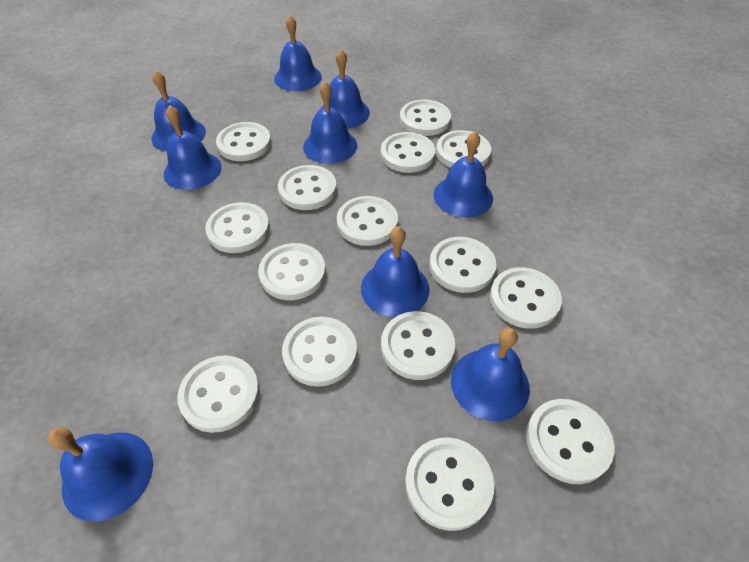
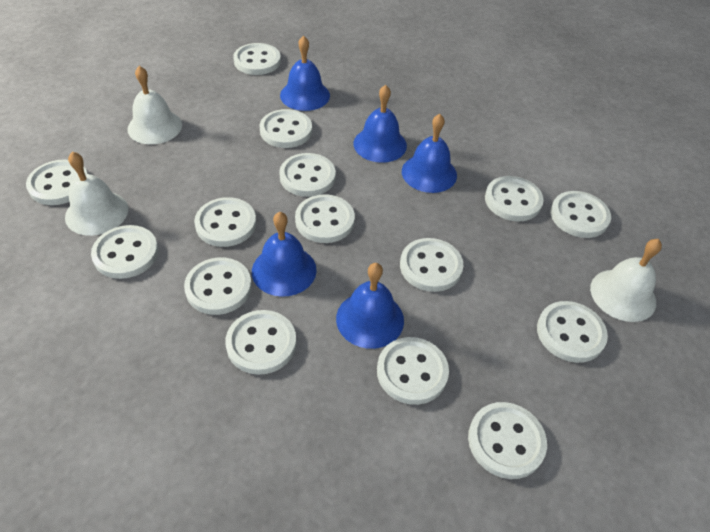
blue bell: 9 -> 5
white bell: 0 -> 3

